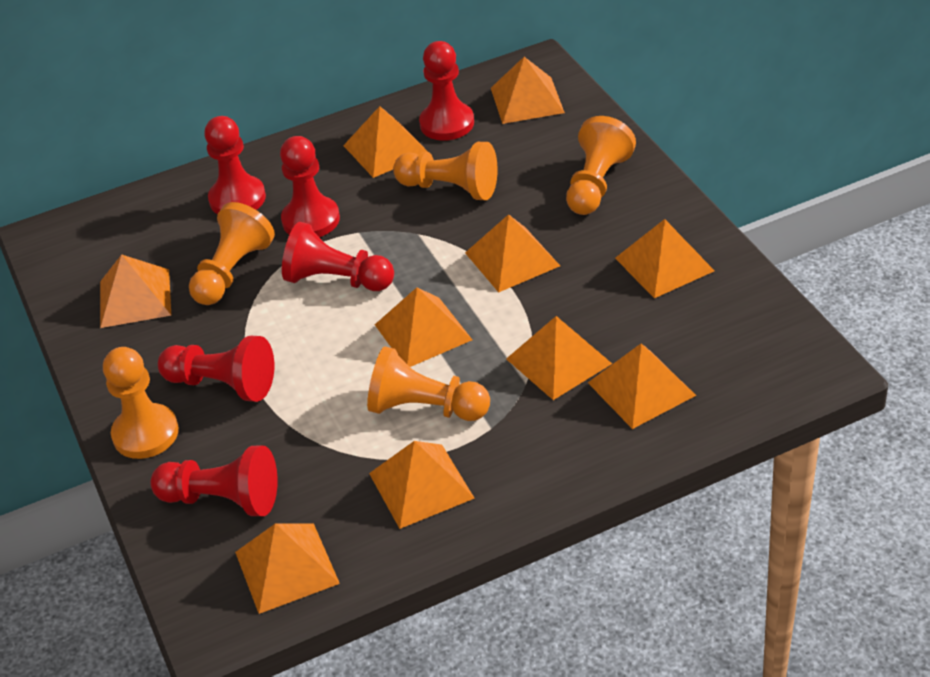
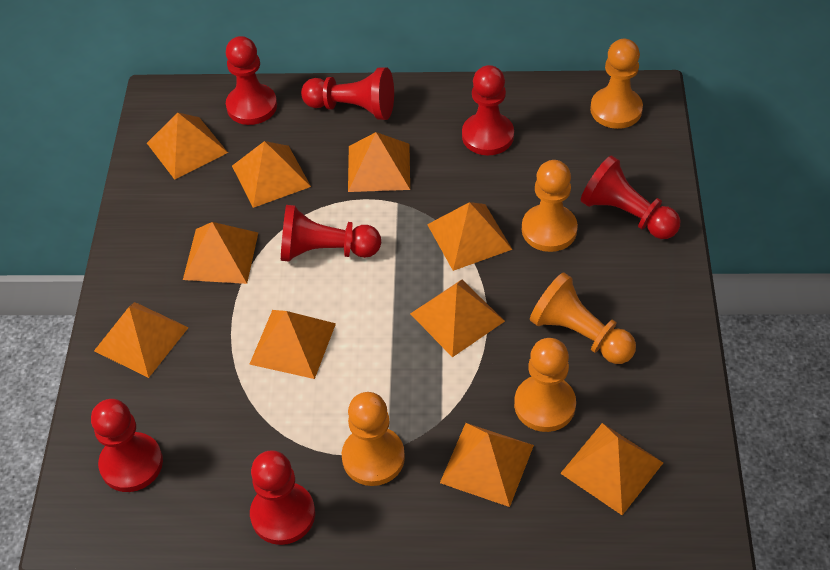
red pawn: 6 -> 7

